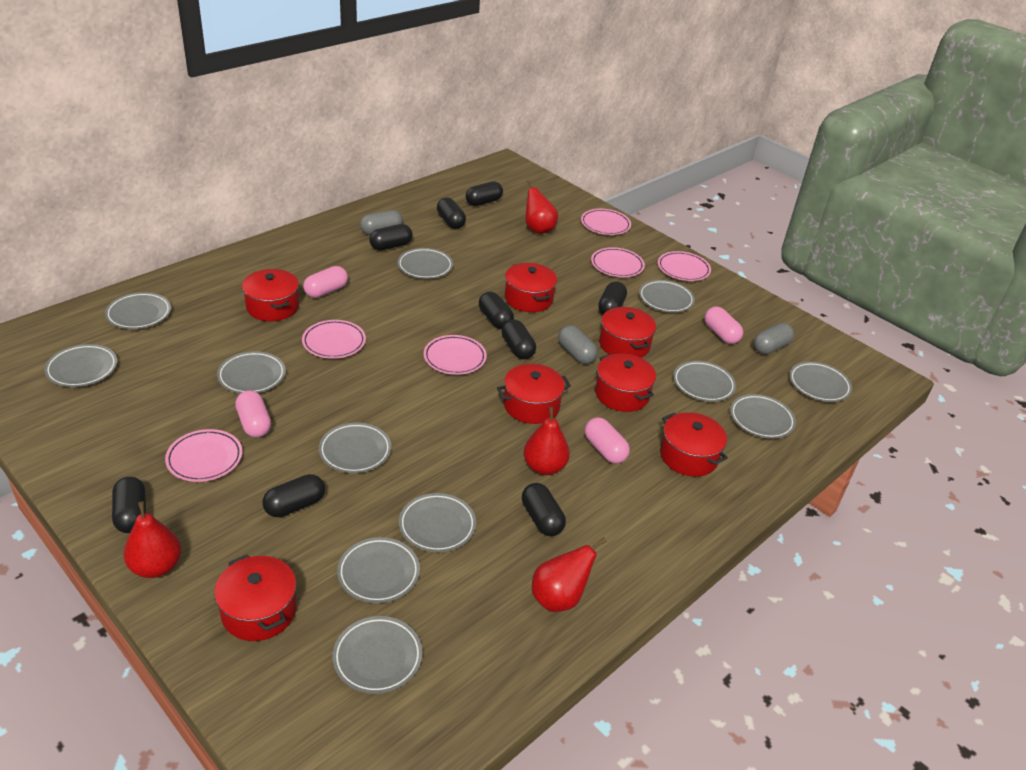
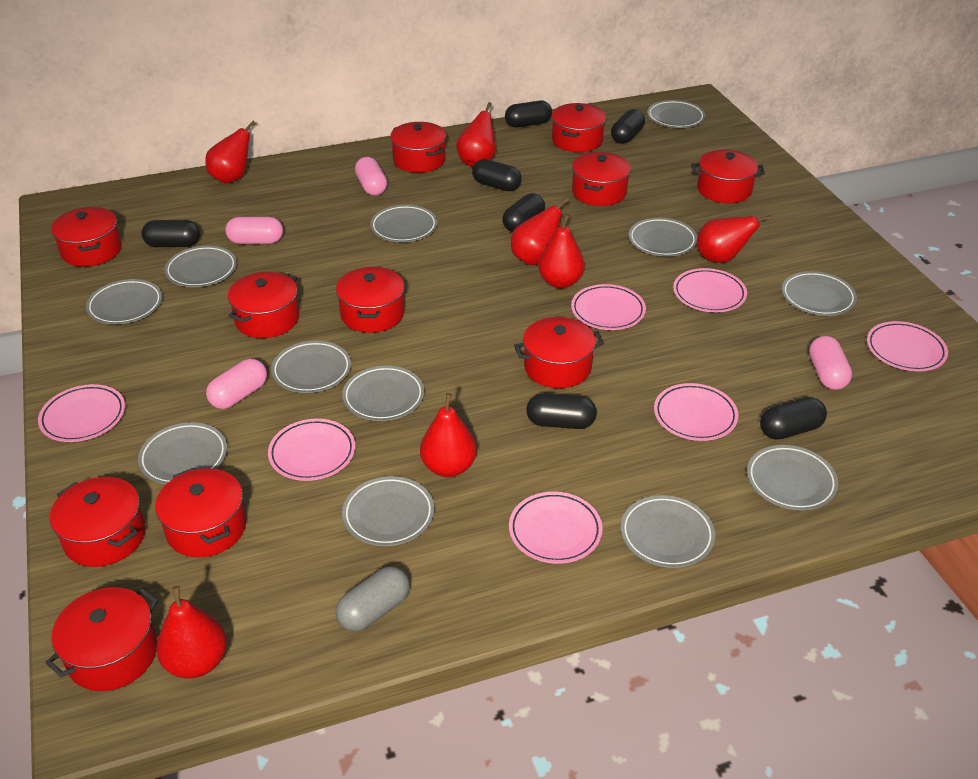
black capsule: 9 -> 7
grey capsule: 3 -> 1
pink plate: 6 -> 7
red pear: 4 -> 7
red pot: 7 -> 11

